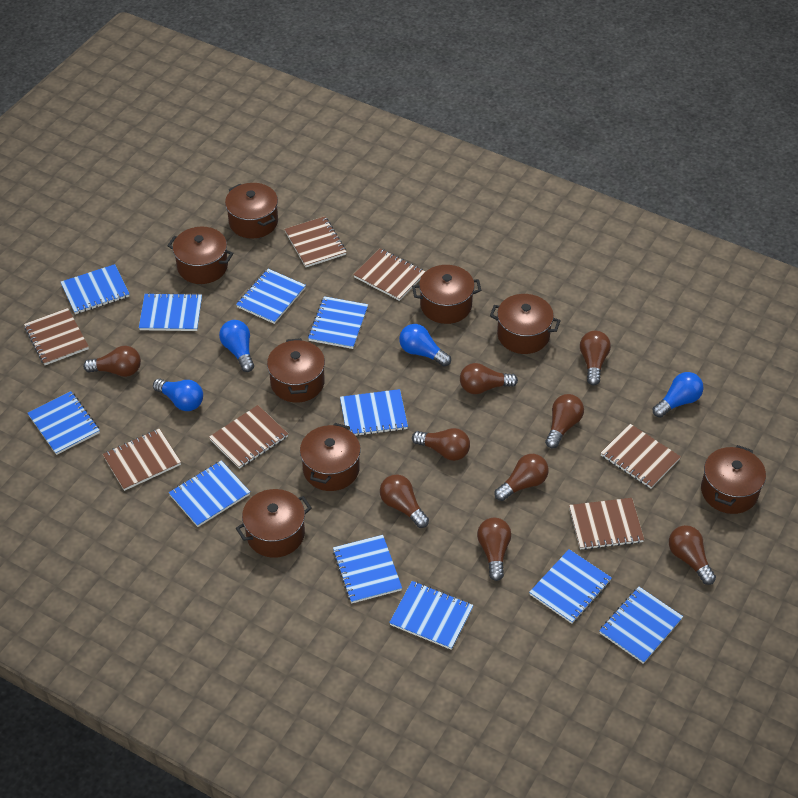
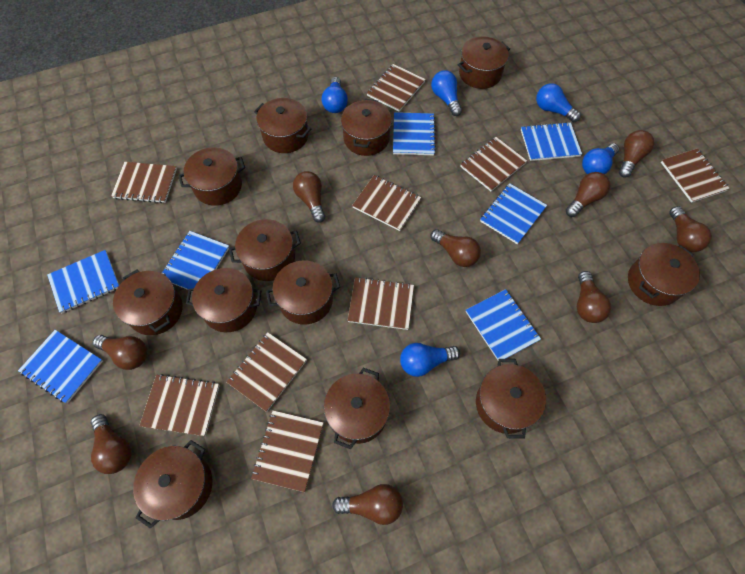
blue light bulb: 4 -> 5
blue notebook: 11 -> 7
brown notebook: 7 -> 9
brown pot: 8 -> 12

